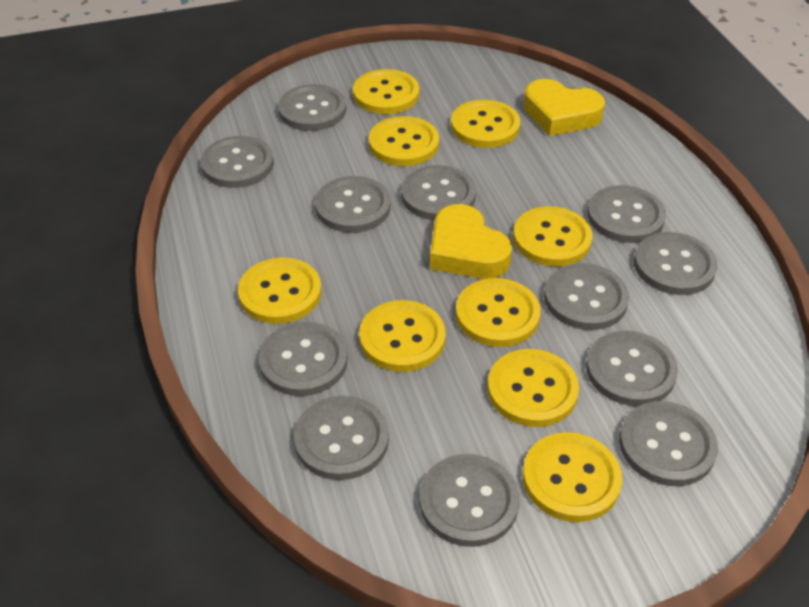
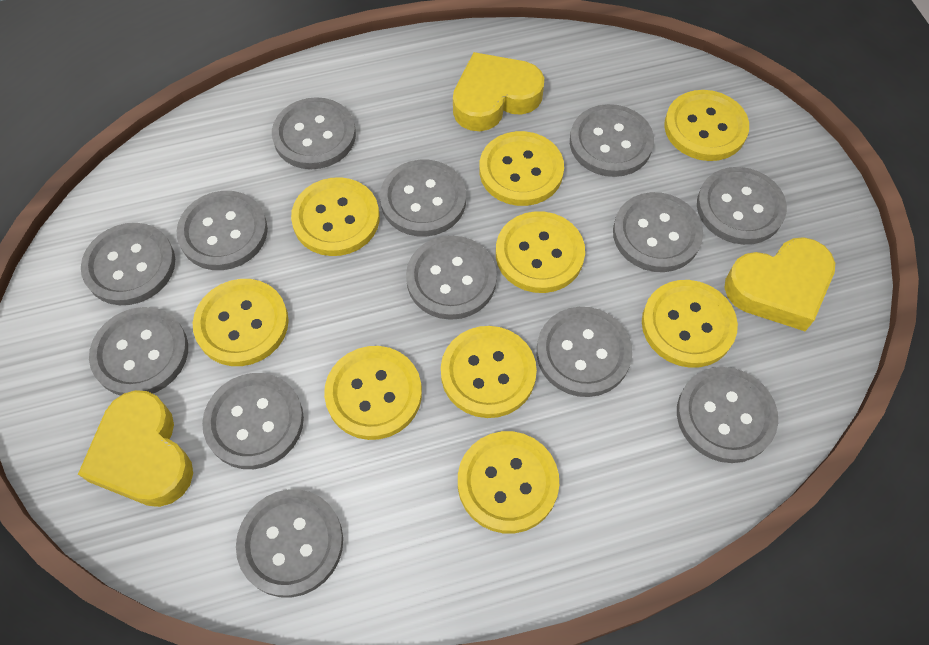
grey button: 12 -> 13
yellow heart: 2 -> 3

